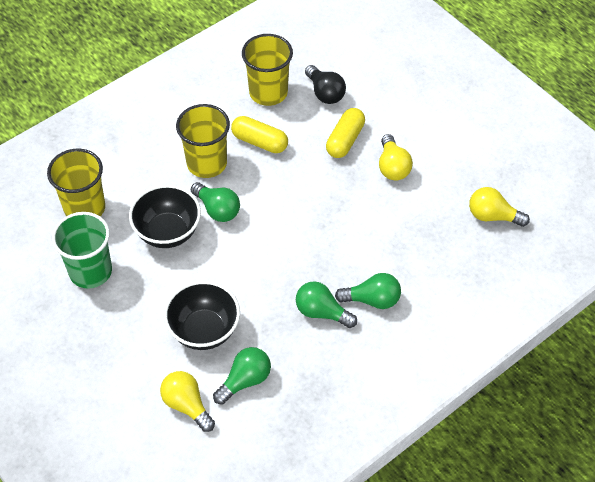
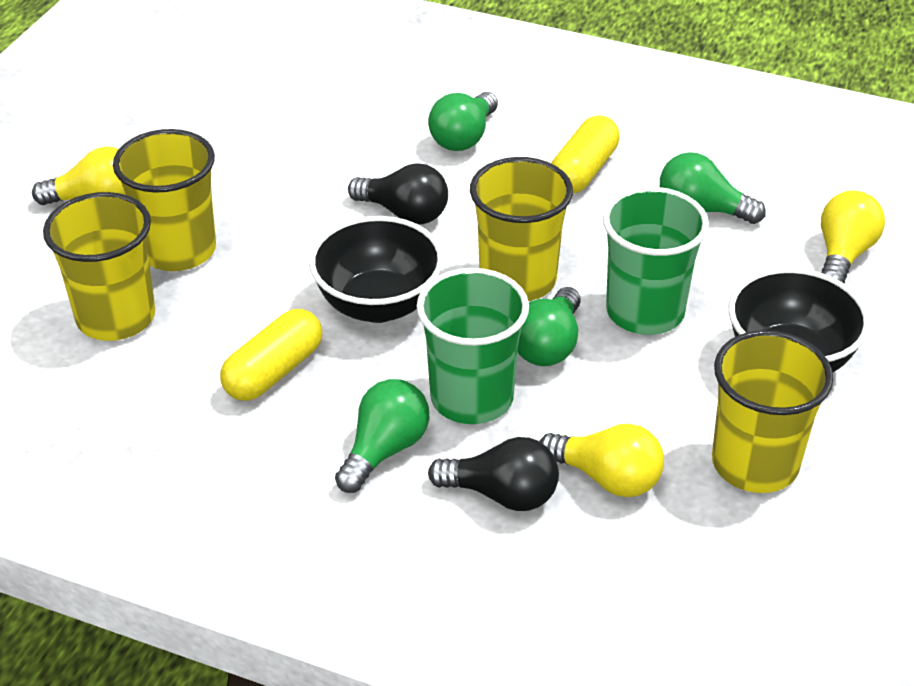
black light bulb: 1 -> 2
green cup: 1 -> 2
yellow cup: 3 -> 4

